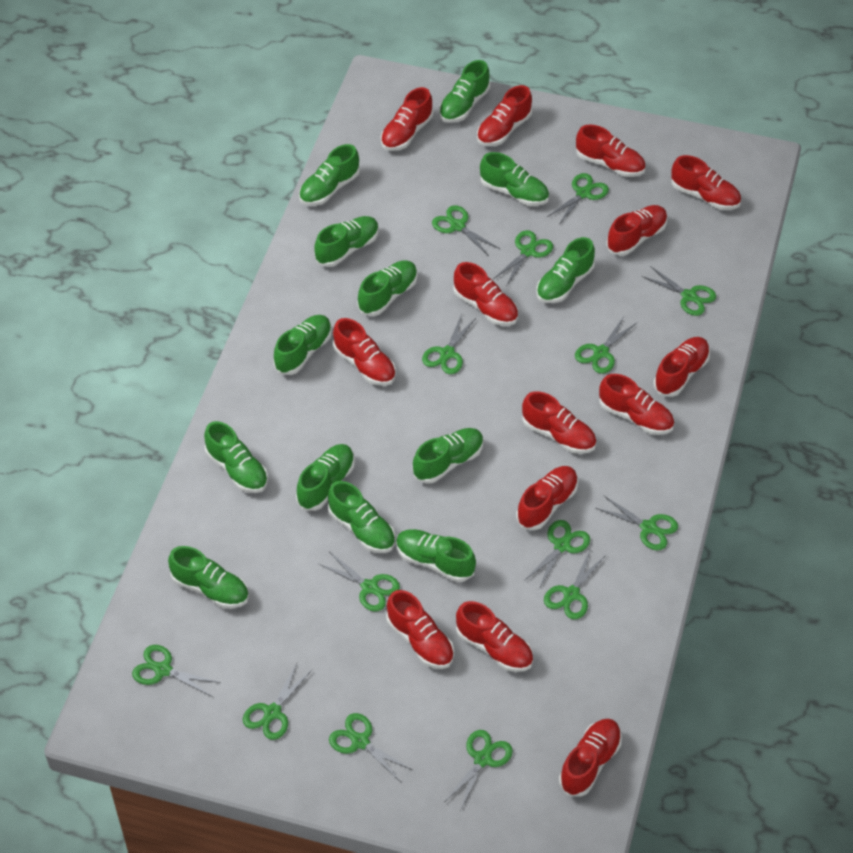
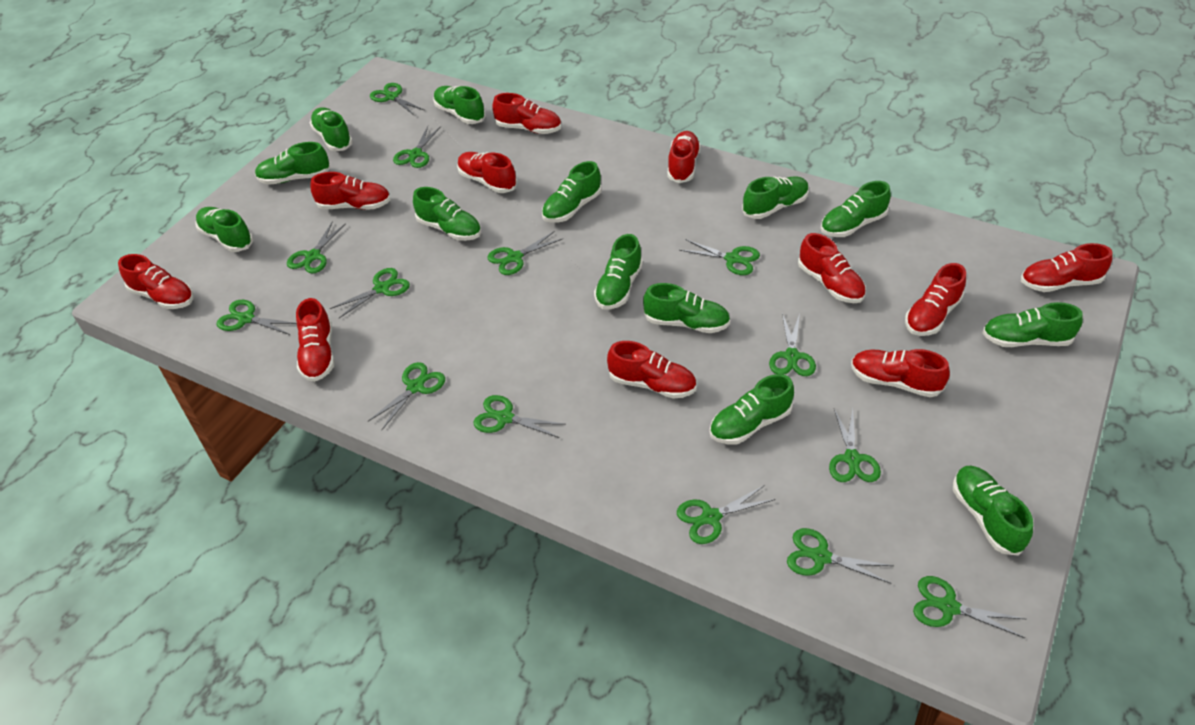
red shoe: 14 -> 11

